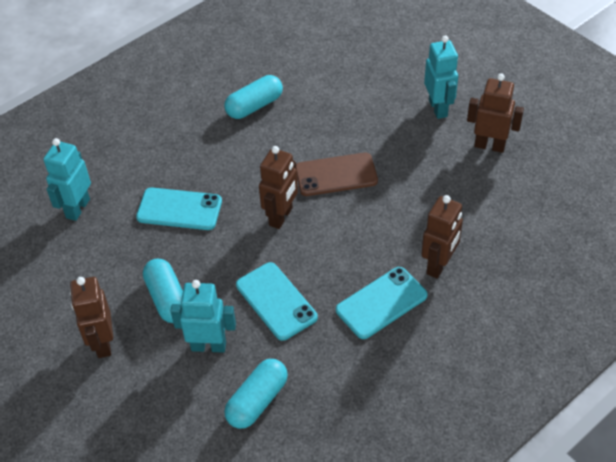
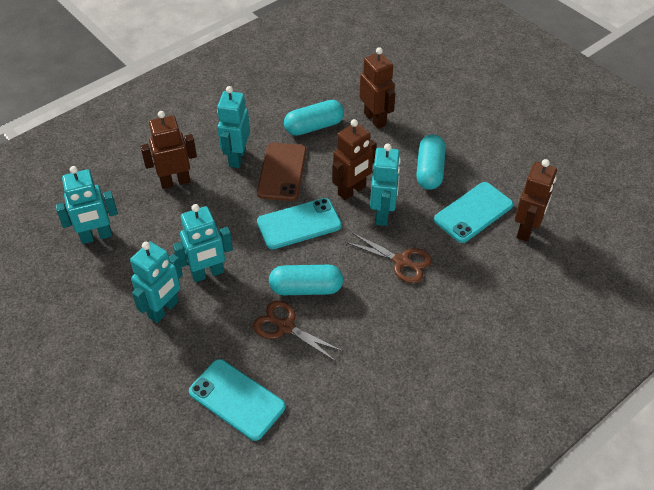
brown scissors: 0 -> 2
turquoise robot: 3 -> 5

